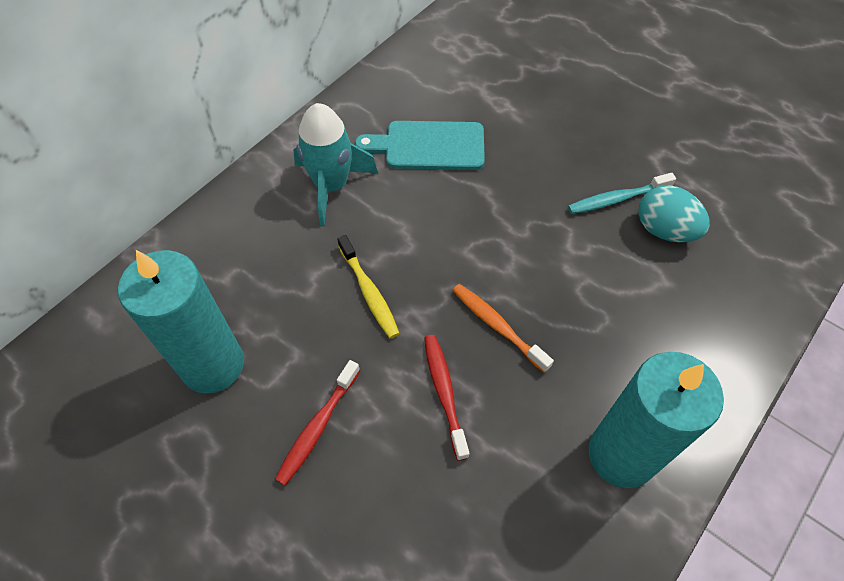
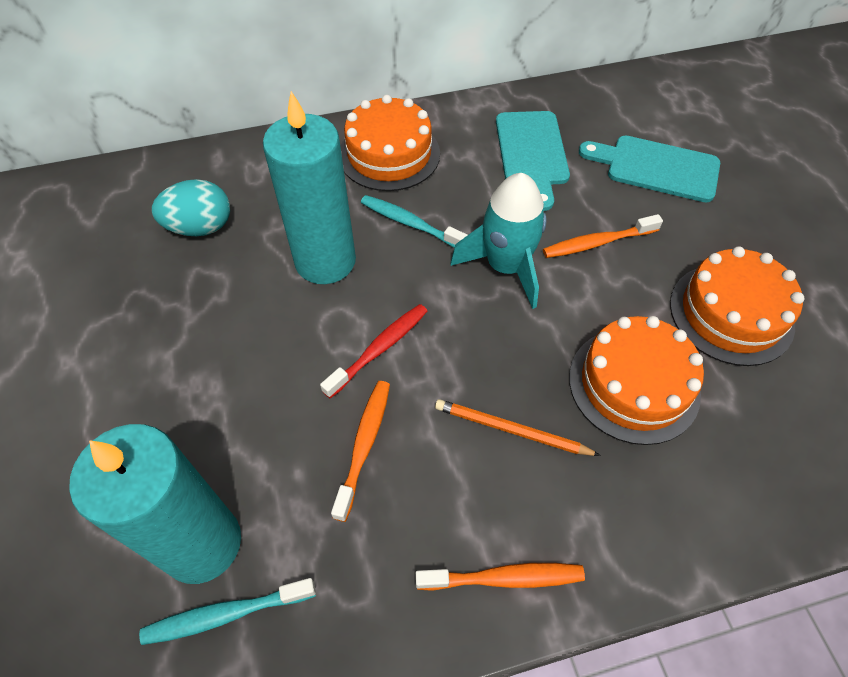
orange cake: 0 -> 3
orange pencil: 0 -> 1
orange toothbrush: 1 -> 3
red toothbrush: 2 -> 1
turquoise cutting board: 1 -> 2
turquoise toothbrush: 1 -> 2
yellow toothbrush: 1 -> 0

